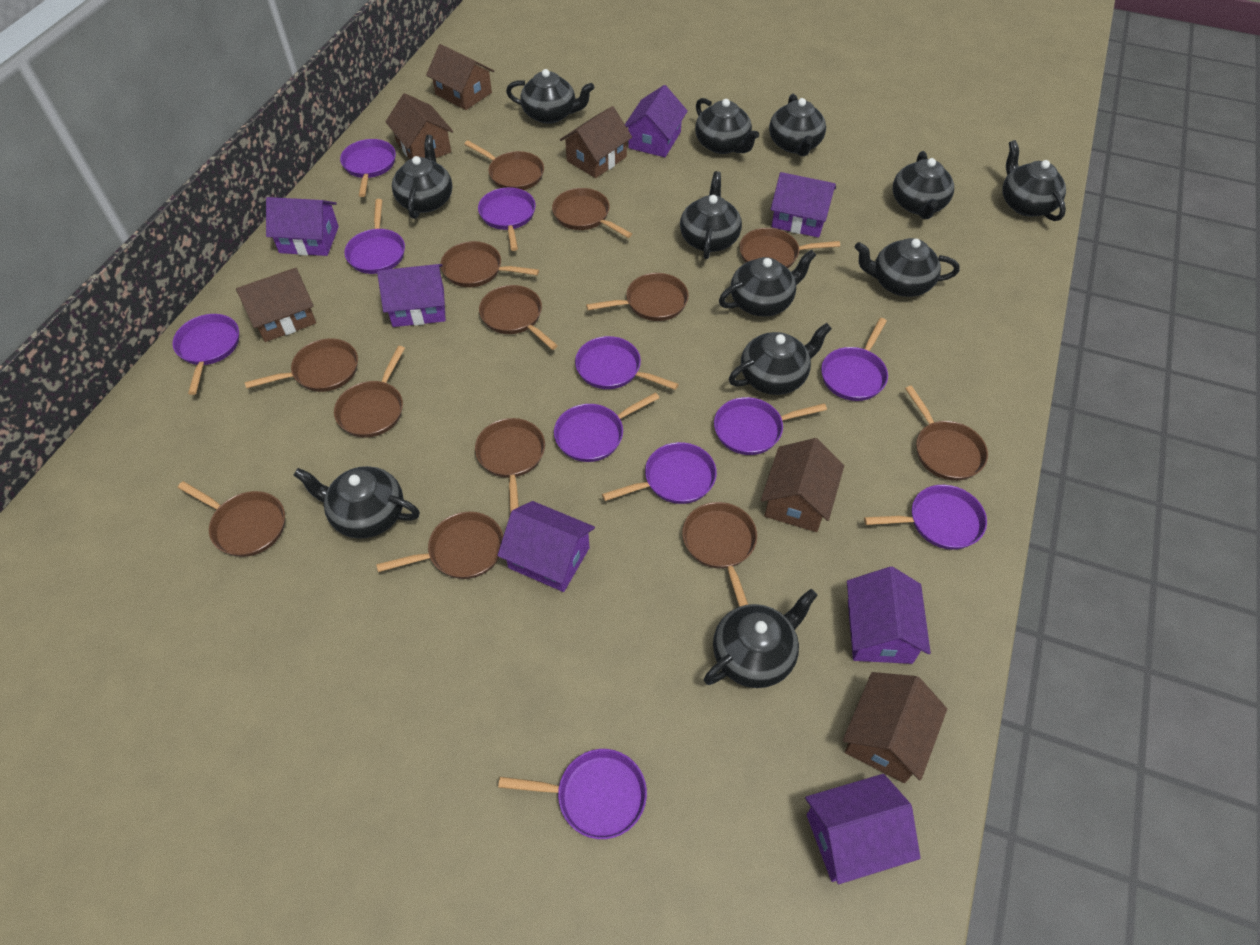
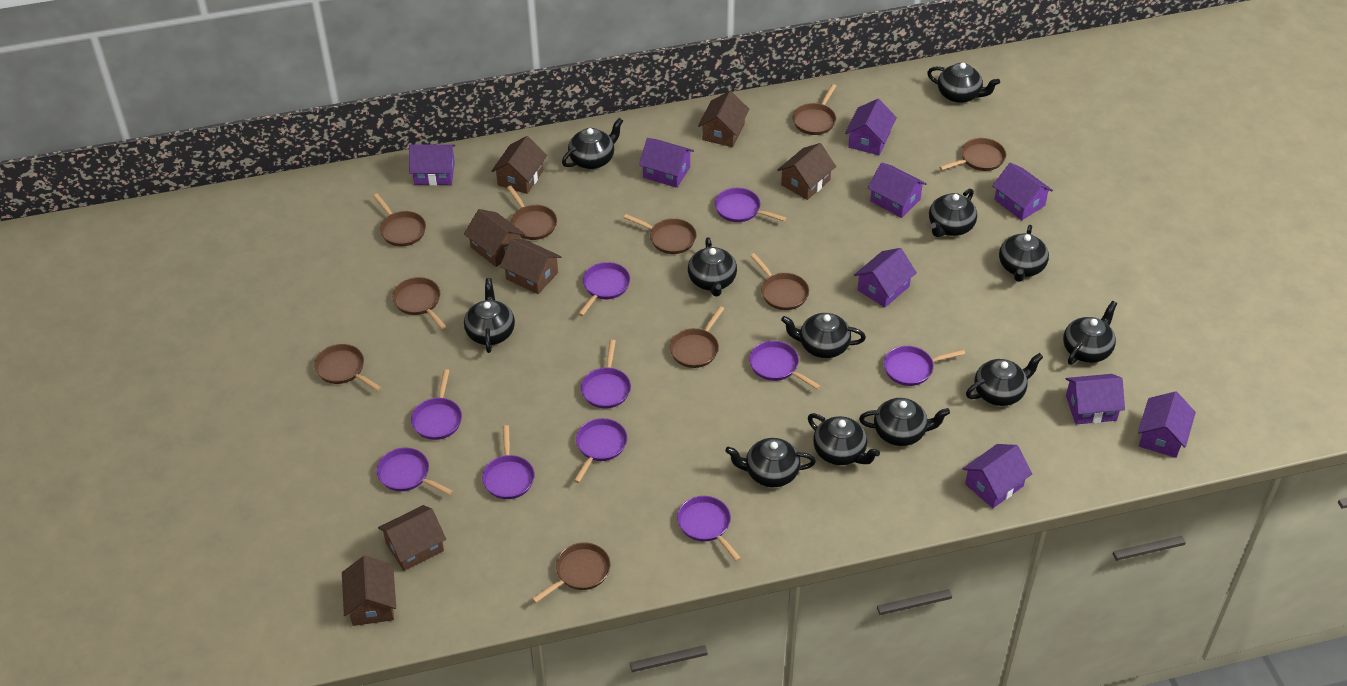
brown house: 6 -> 7
brown pan: 13 -> 10
purple house: 7 -> 9
purple pan: 11 -> 10

